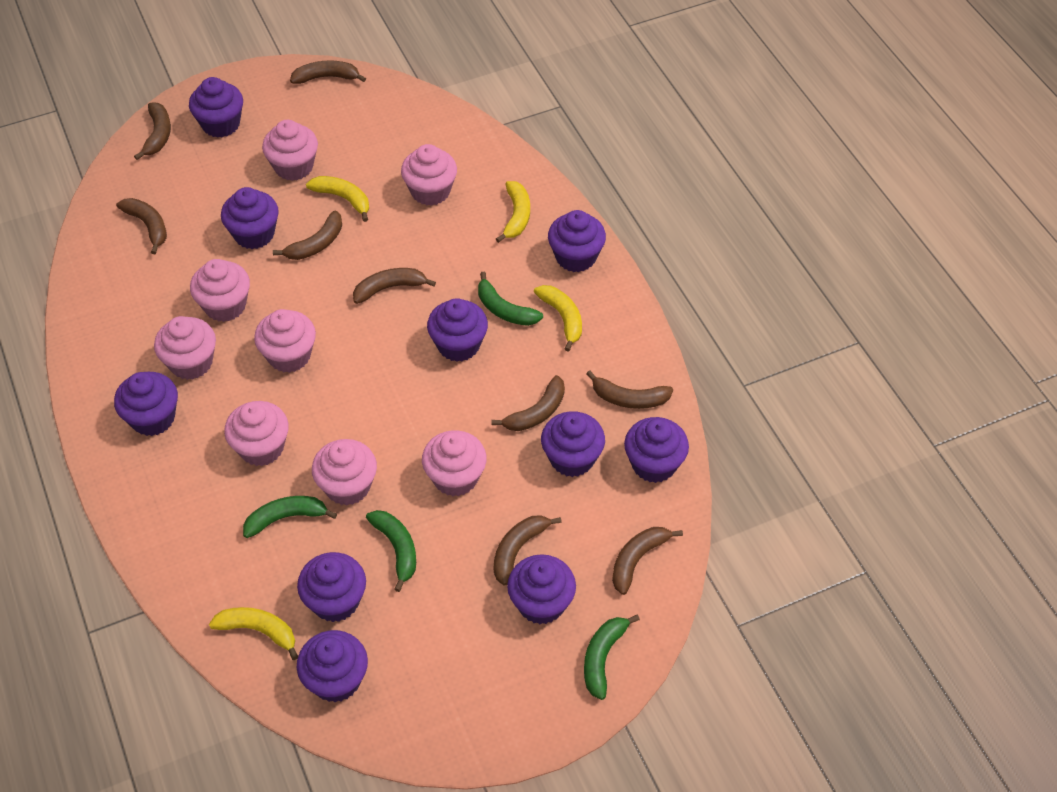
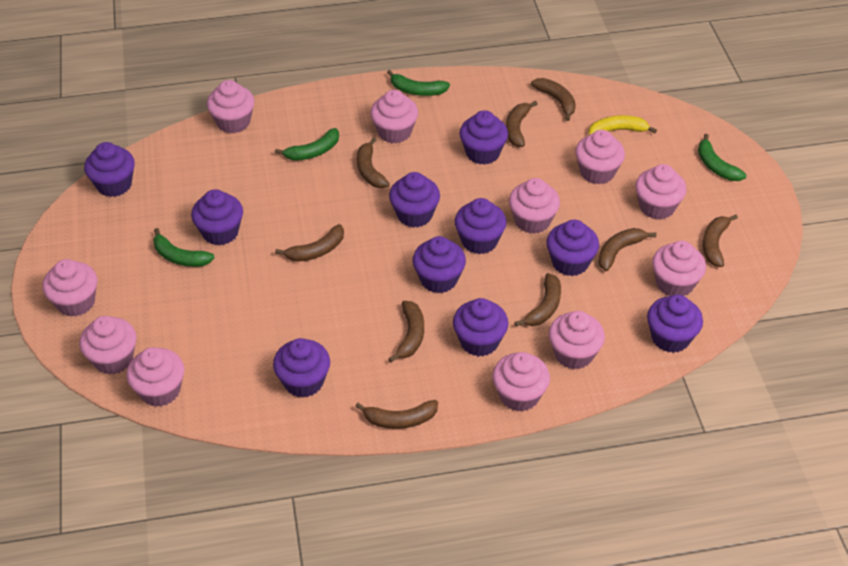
pink cupcake: 8 -> 11
yellow banana: 4 -> 1

